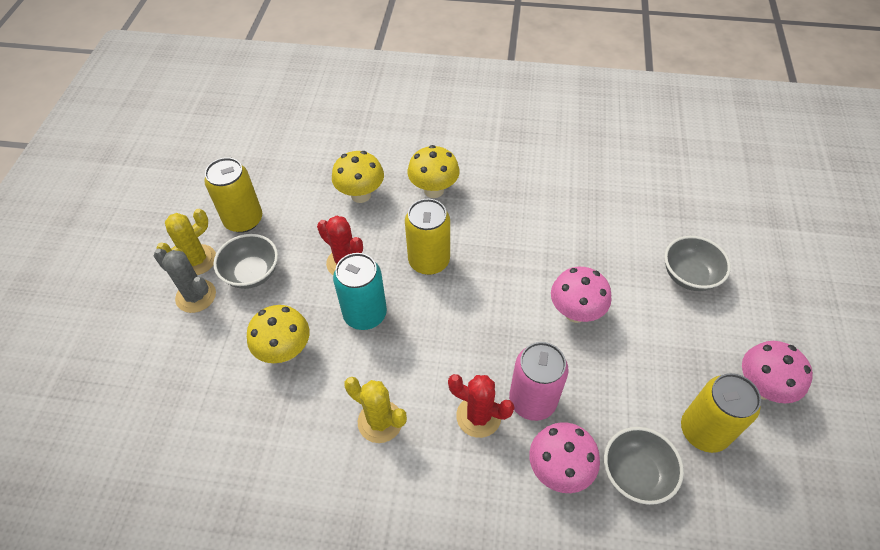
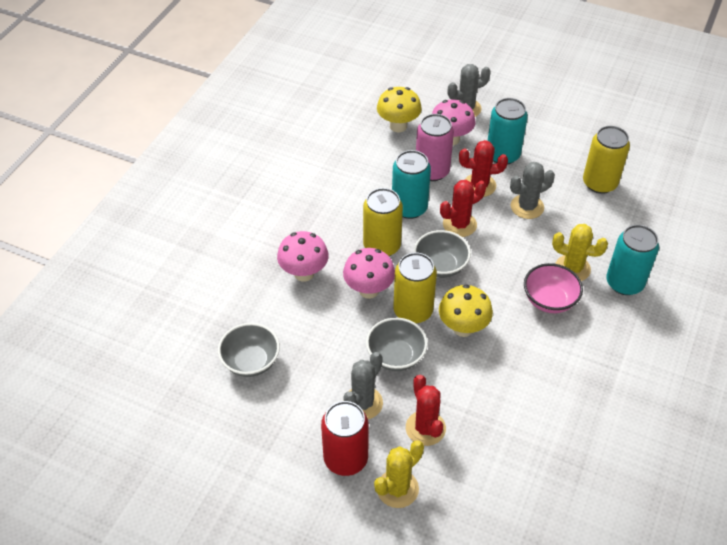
grey cactus: 1 -> 3
pink bowl: 0 -> 1
red cactus: 2 -> 3
red can: 0 -> 1
turquoise can: 1 -> 3
yellow mushroom: 3 -> 2

